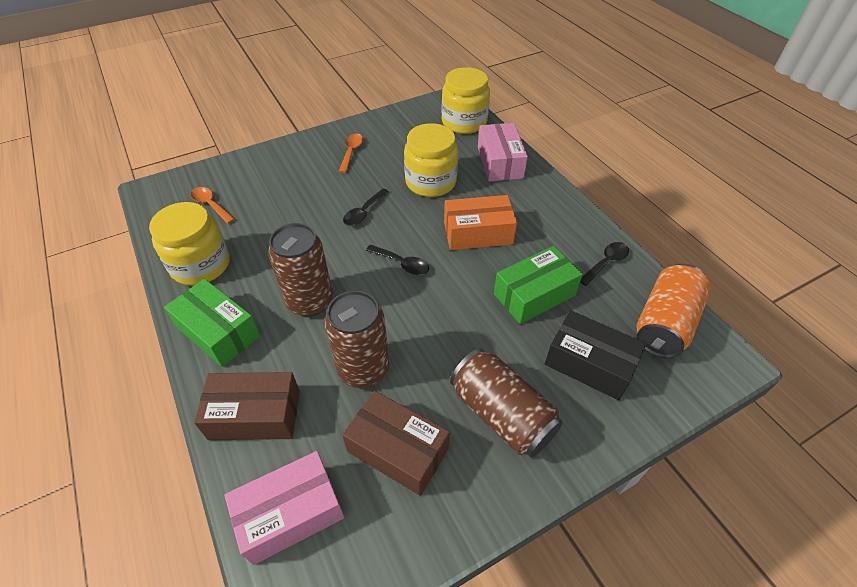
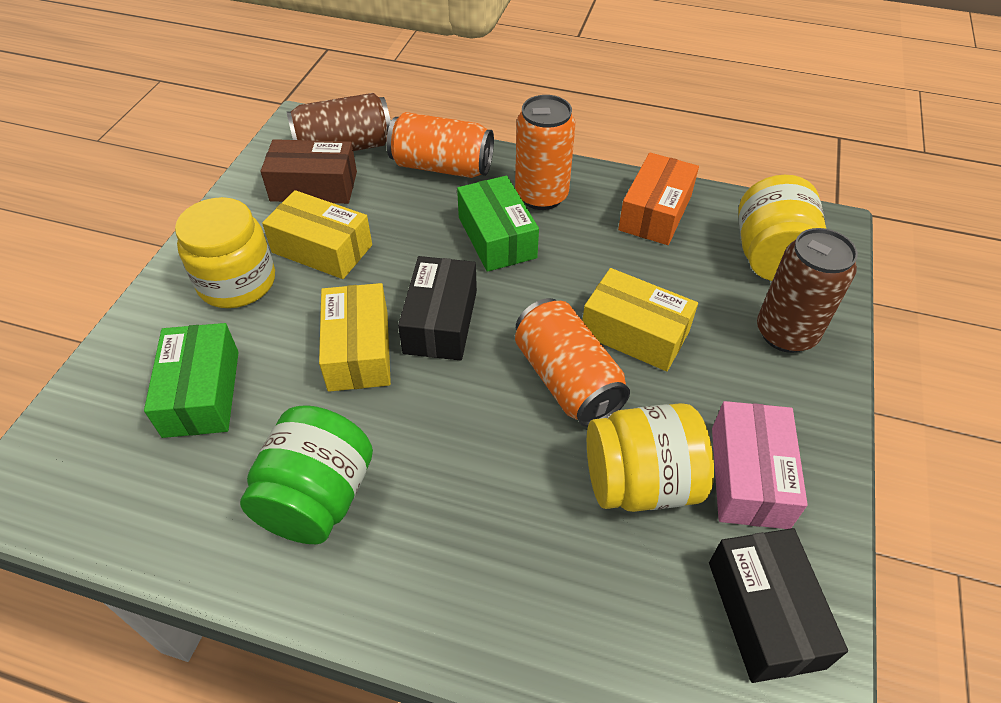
black box: 1 -> 2
black spoon: 3 -> 0
brown box: 2 -> 1
brown can: 3 -> 2
green jar: 0 -> 1
orange can: 1 -> 3
orange spoon: 2 -> 0
pink box: 2 -> 1
yellow box: 0 -> 3

